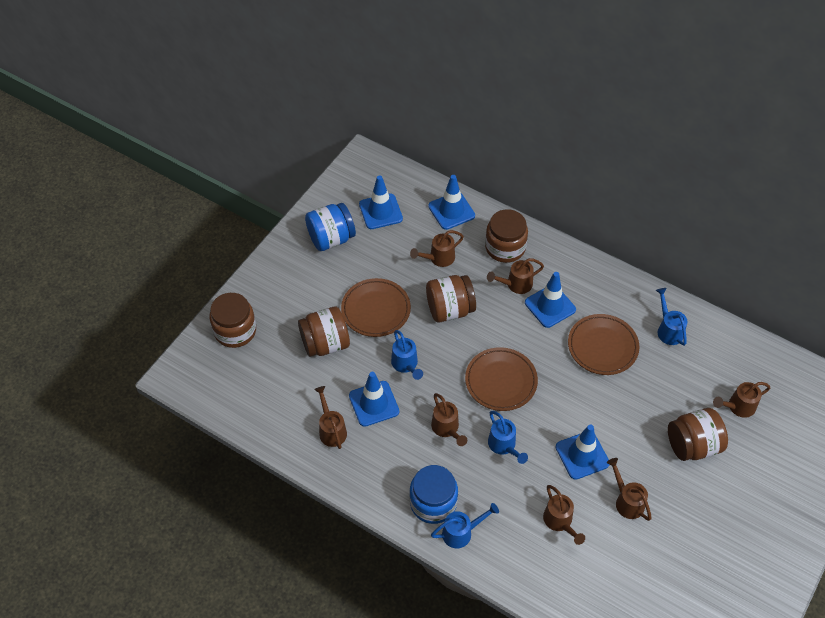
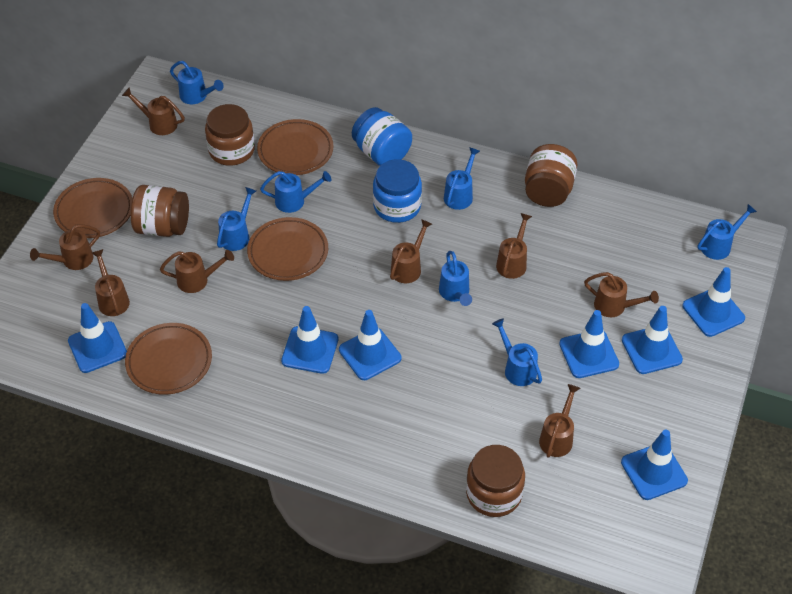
blue traffic cone: 5 -> 7
blue watering can: 4 -> 7
brown jar: 5 -> 4
brown plate: 3 -> 4
brown watering can: 7 -> 8

